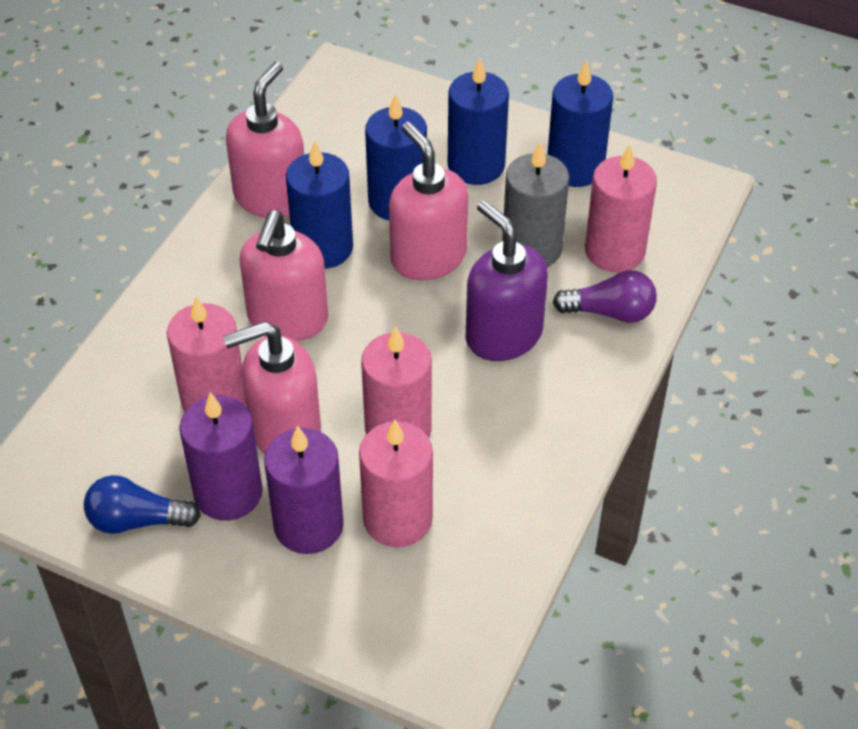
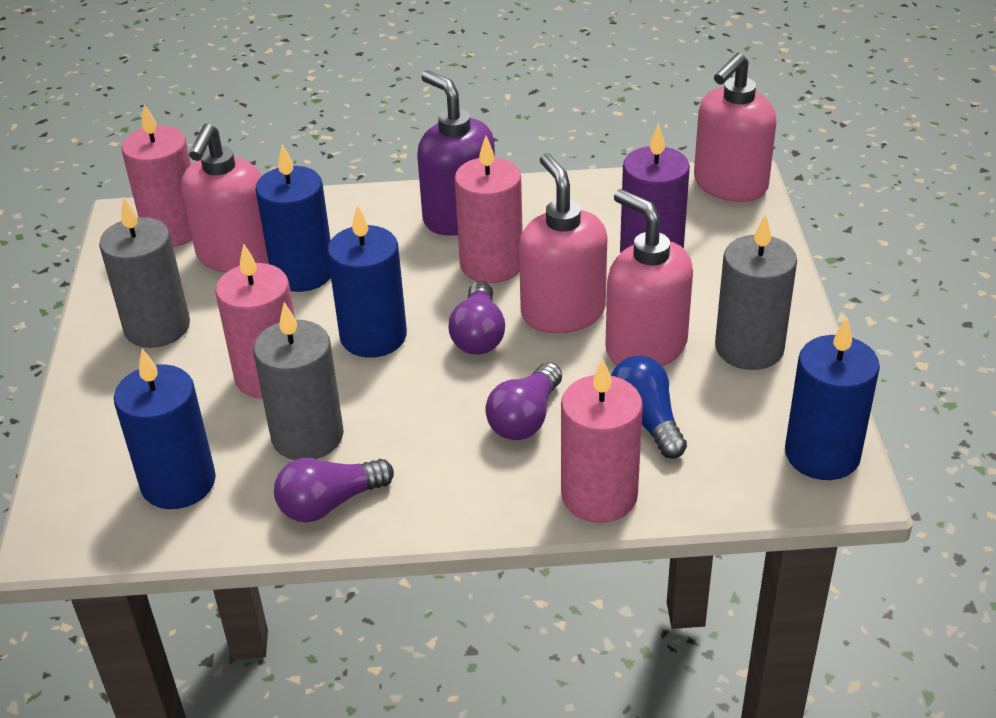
grey candle: 1 -> 3
purple candle: 2 -> 1
purple light bulb: 1 -> 3

